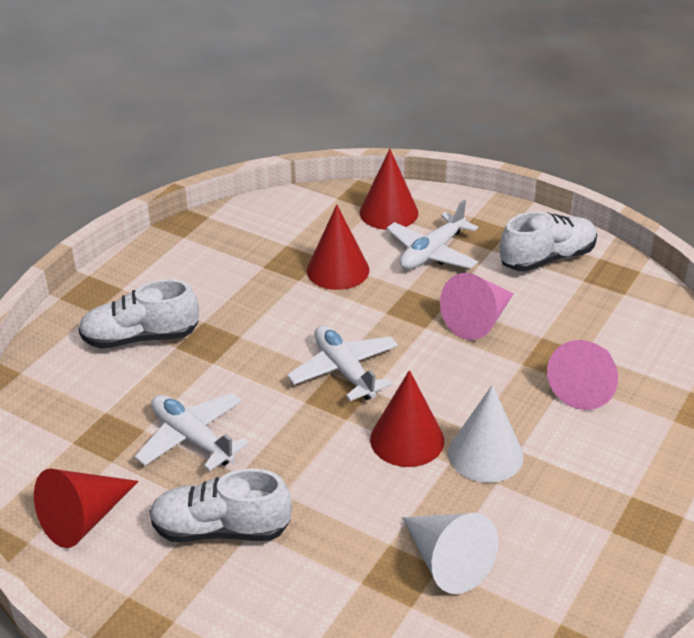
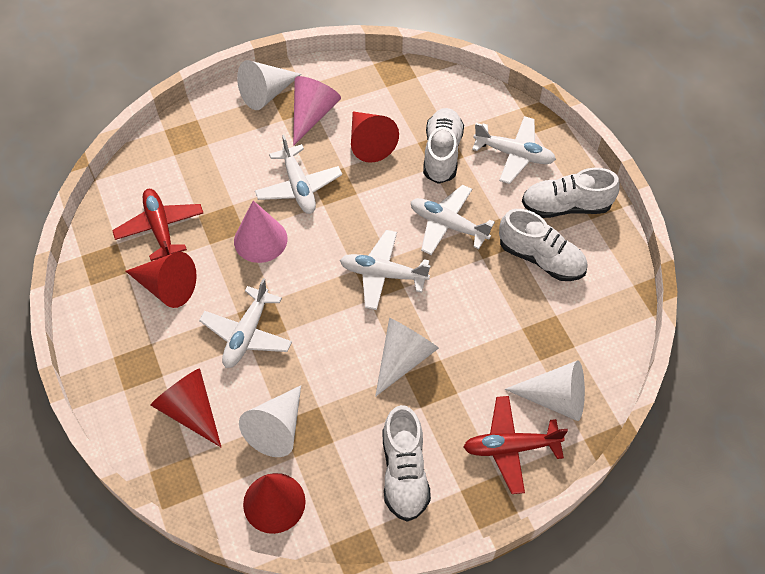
red plane: 0 -> 2
white cone: 2 -> 4
white plane: 3 -> 5
white shoe: 3 -> 4

